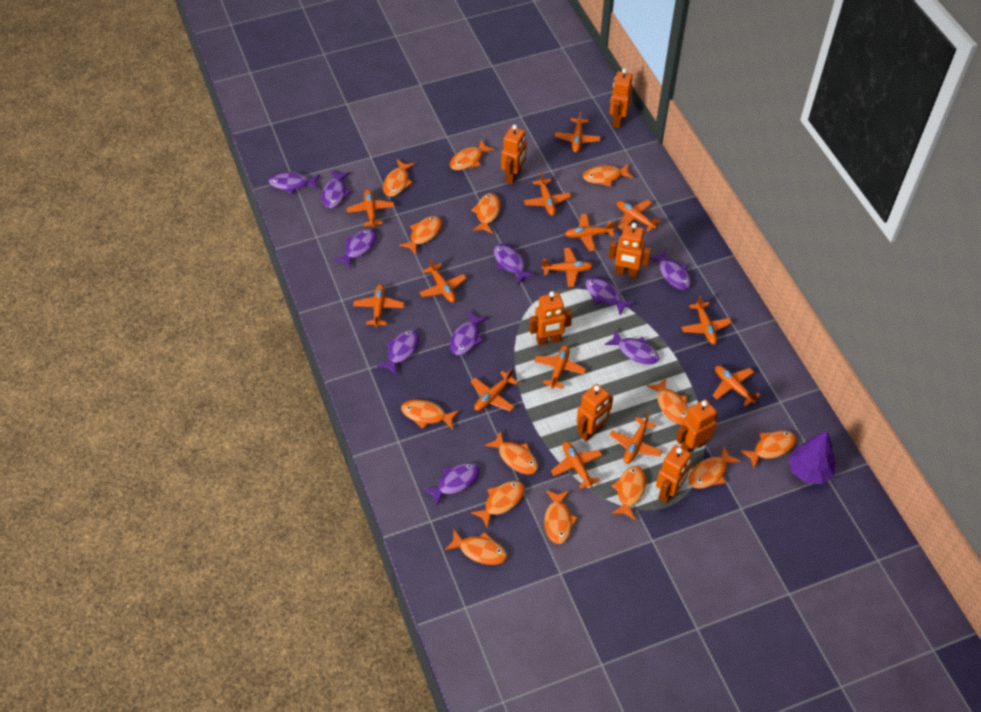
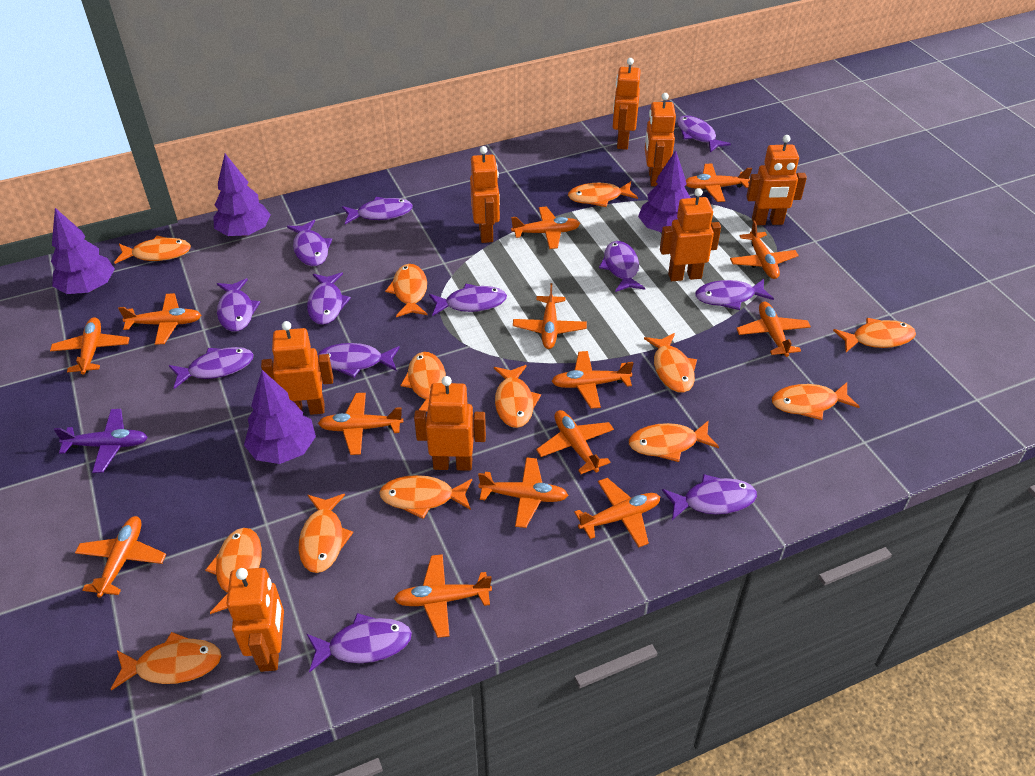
orange fish: 14 -> 13
orange robot: 7 -> 8
purple fish: 10 -> 12
purple plane: 0 -> 1
purple tree: 1 -> 4

